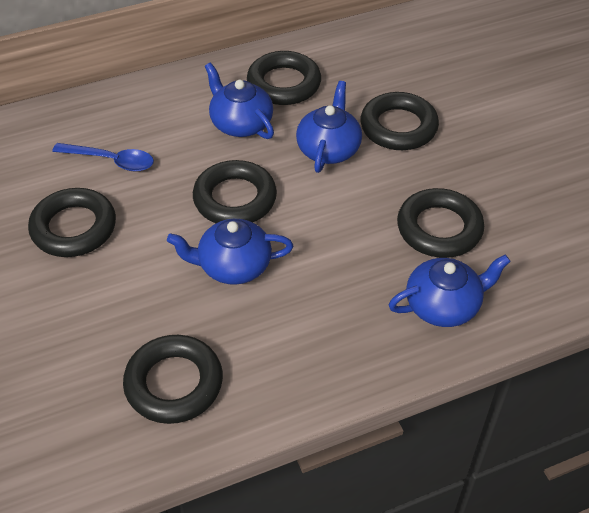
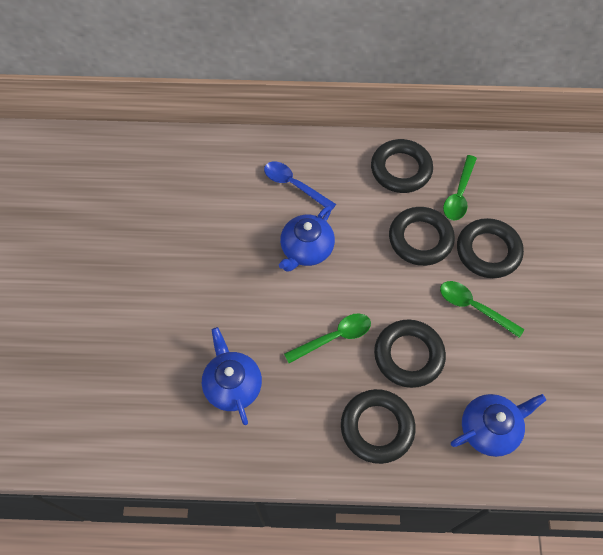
black ring: 6 -> 5
blue teapot: 4 -> 3
green spoon: 0 -> 3

